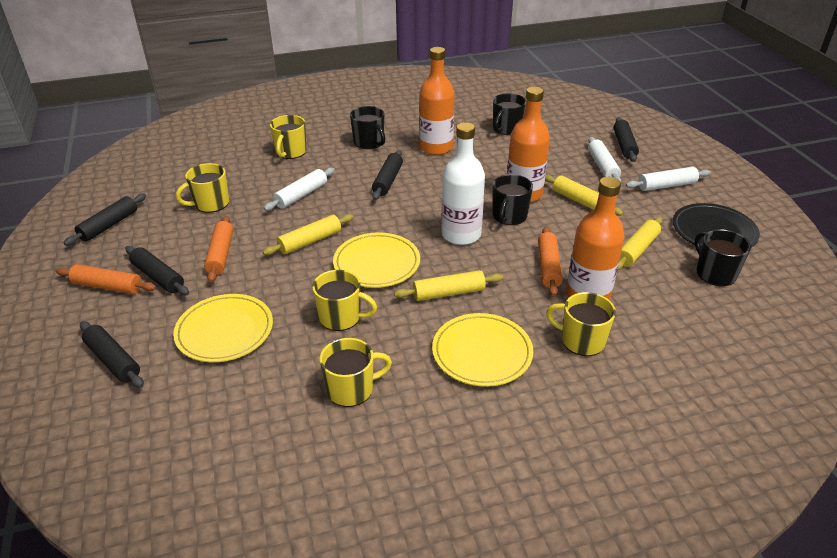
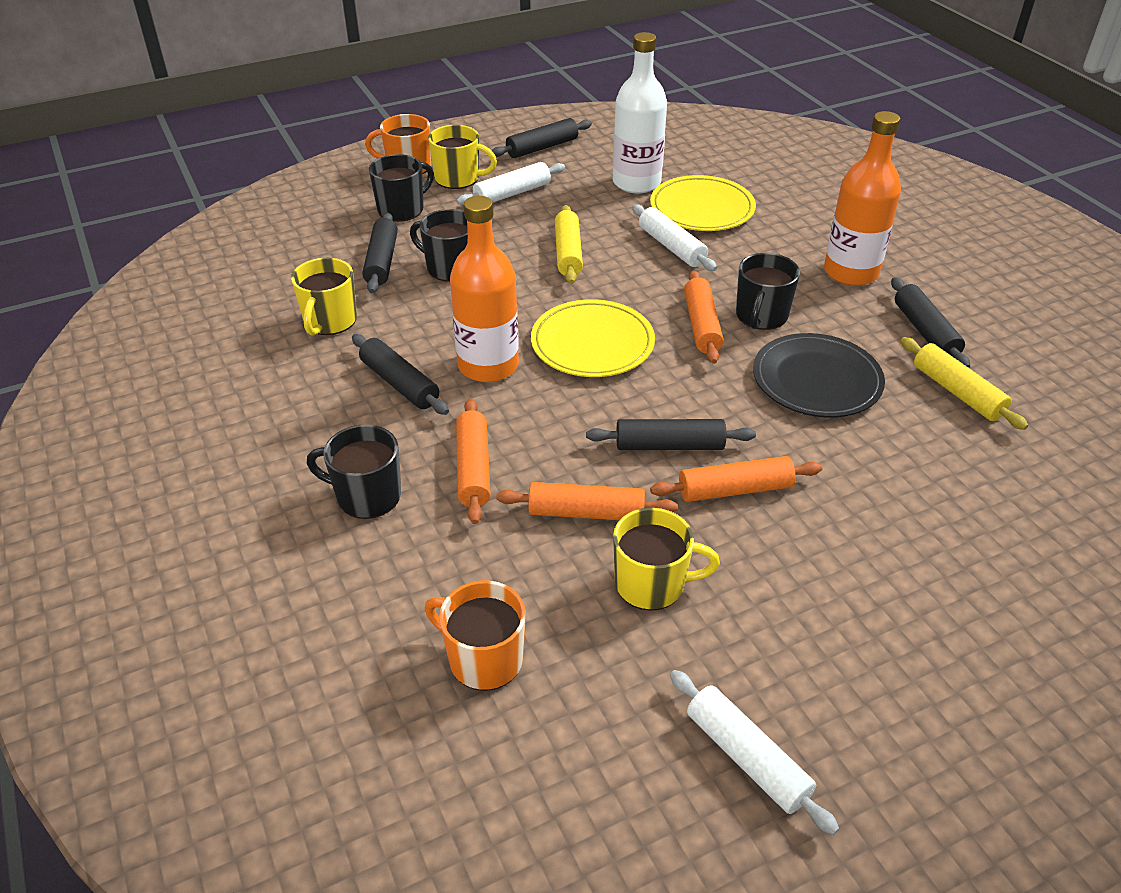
orange bottle: 3 -> 2
orange mug: 0 -> 2
orange rolling pin: 3 -> 4
yellow mug: 5 -> 3
yellow plate: 3 -> 2
yellow rolling pin: 4 -> 2

